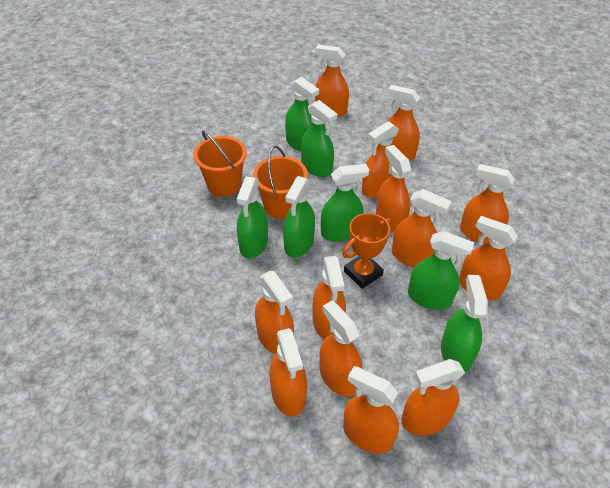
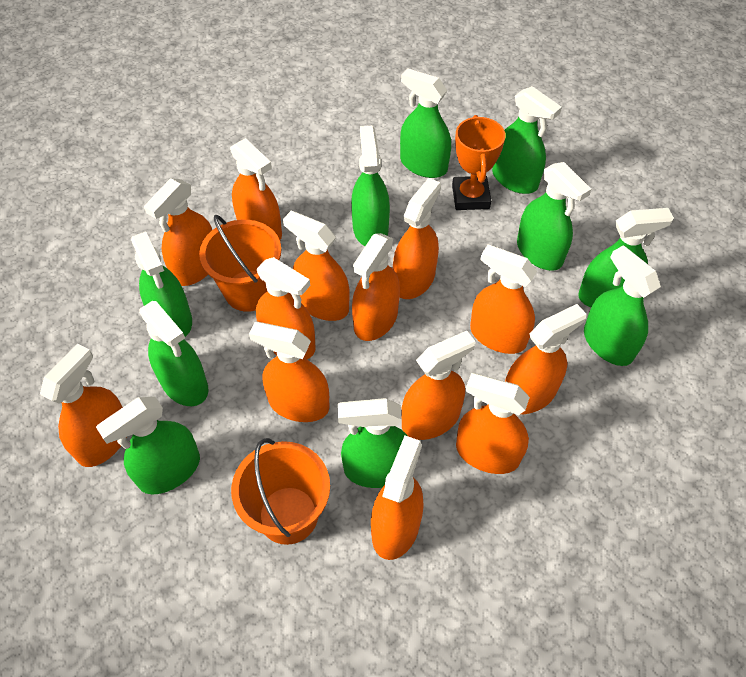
green spray bottle: 7 -> 10

